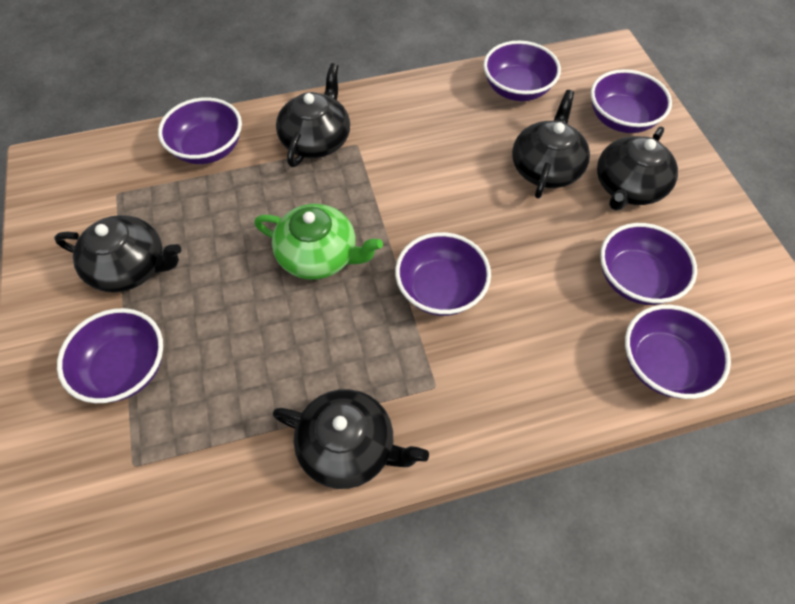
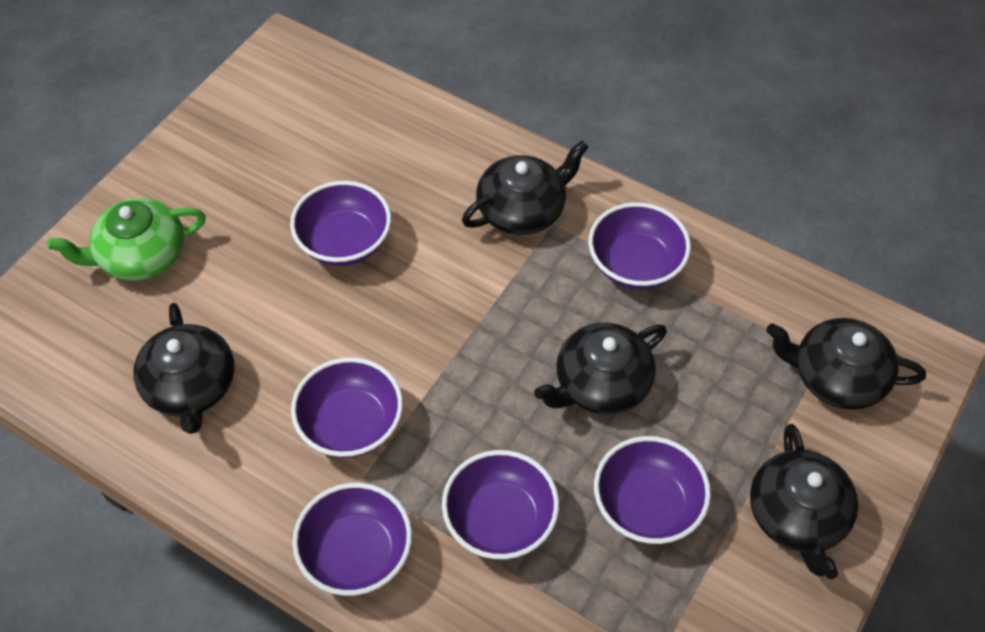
purple bowl: 7 -> 6

